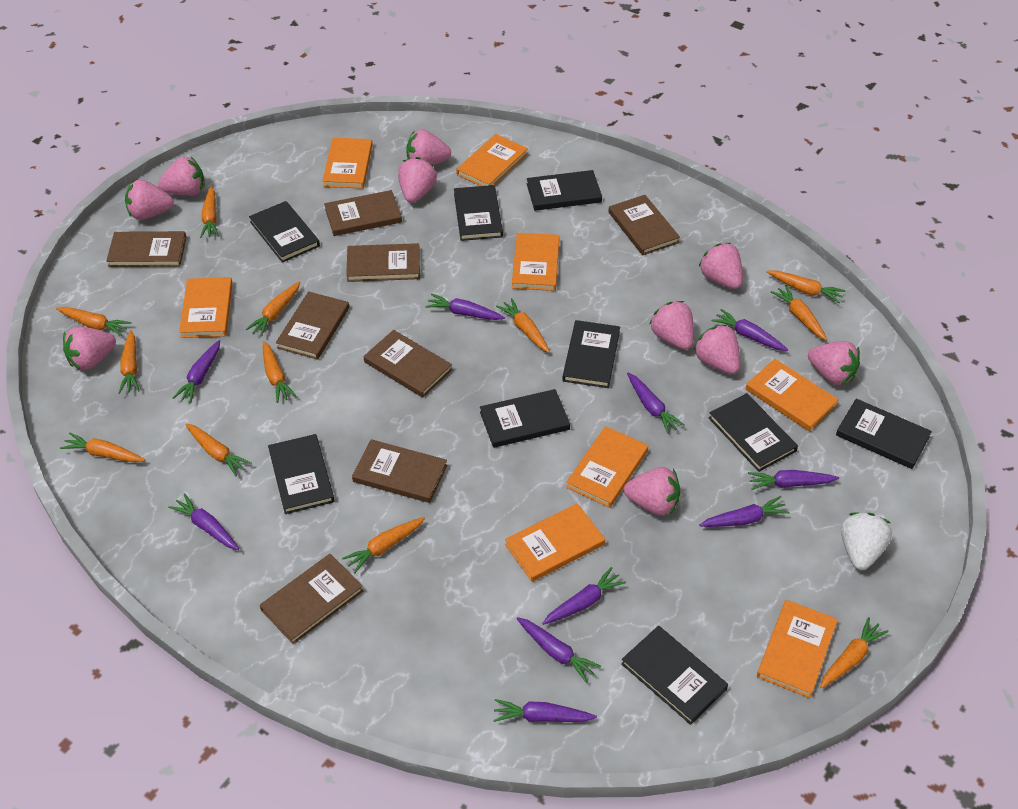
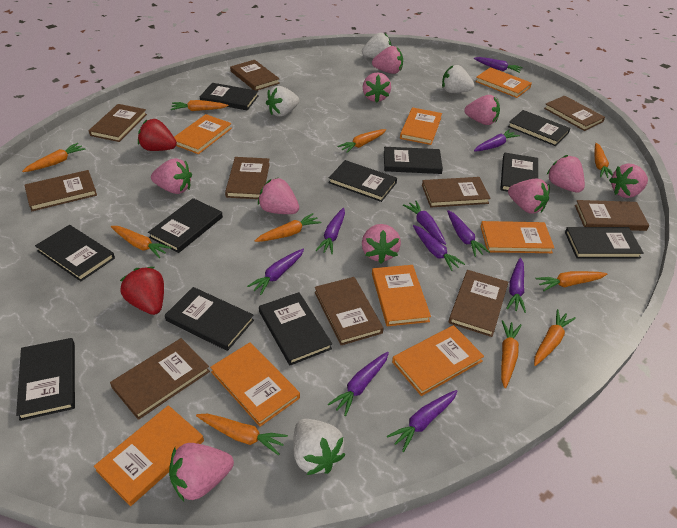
black book: 9 -> 11
brown book: 8 -> 10
orange carrot: 12 -> 10
red strawberry: 0 -> 2
white strawberry: 1 -> 4

